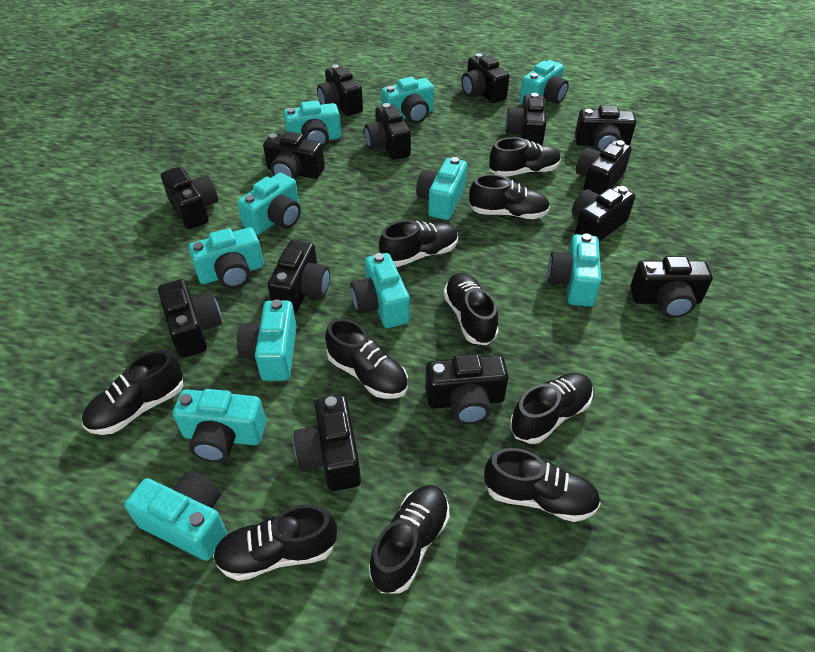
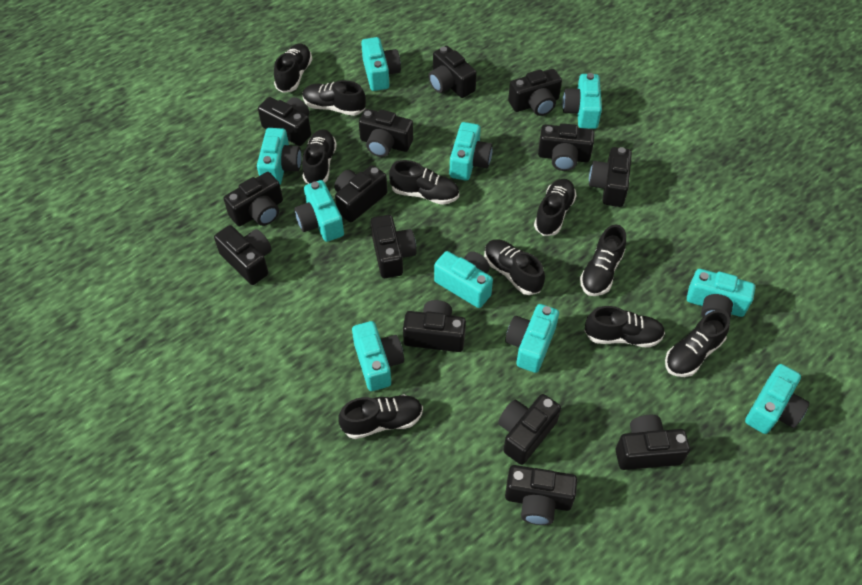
turquoise camera: 11 -> 10

